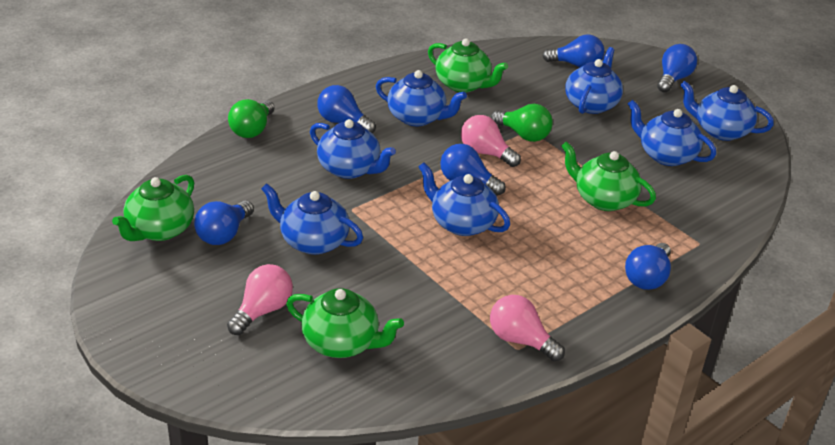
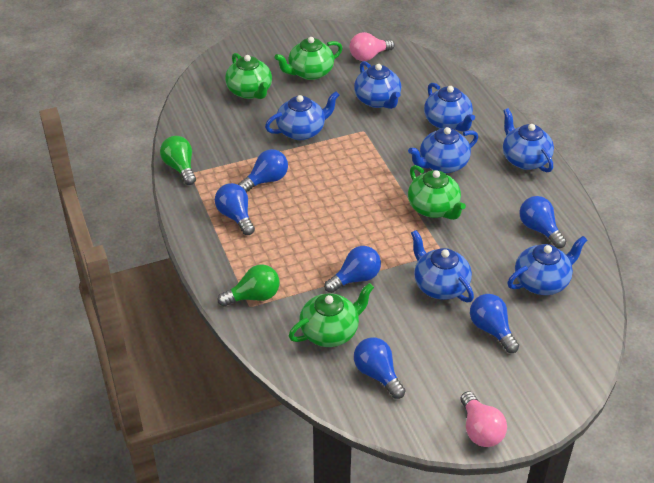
pink light bulb: 3 -> 2

